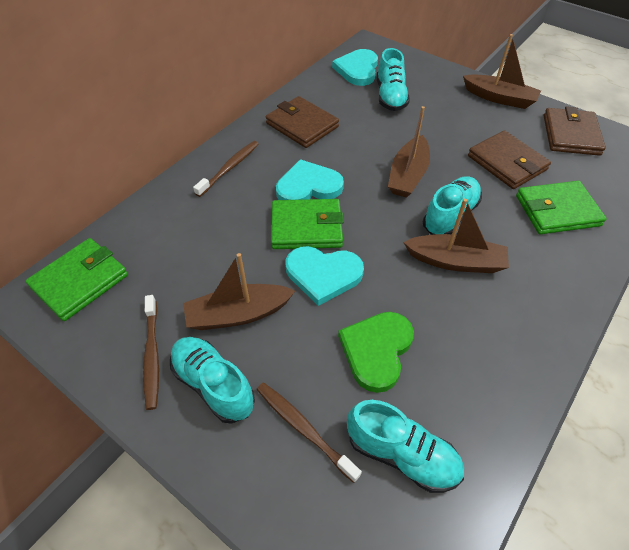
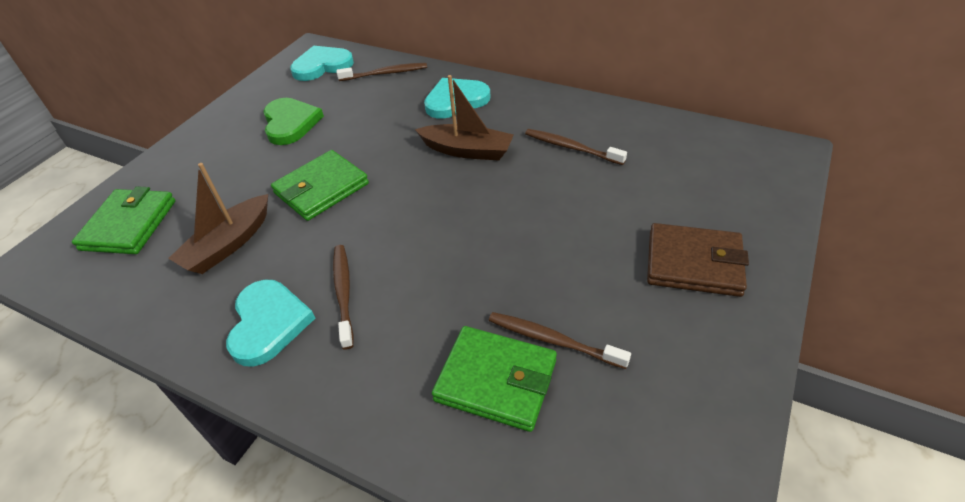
brown boat: 4 -> 2
brown toothbrush: 3 -> 4
brown wallet: 3 -> 1
turquoise shoe: 4 -> 0

